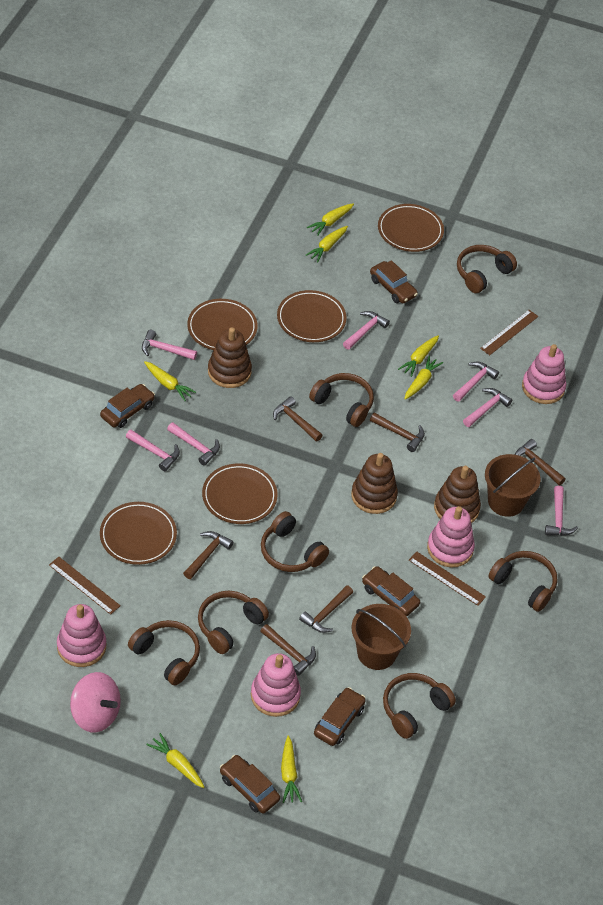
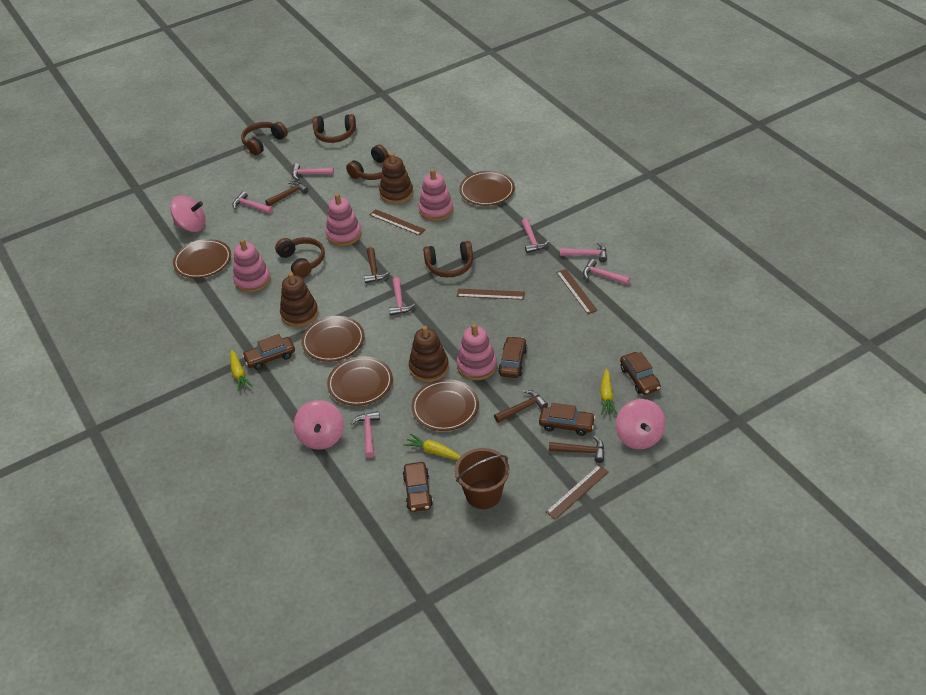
brown bucket: 2 -> 1
brown hammer: 6 -> 4
brown headphones: 7 -> 5
brown ruler: 3 -> 4
pink spinning top: 1 -> 3
yellow carrot: 7 -> 3

